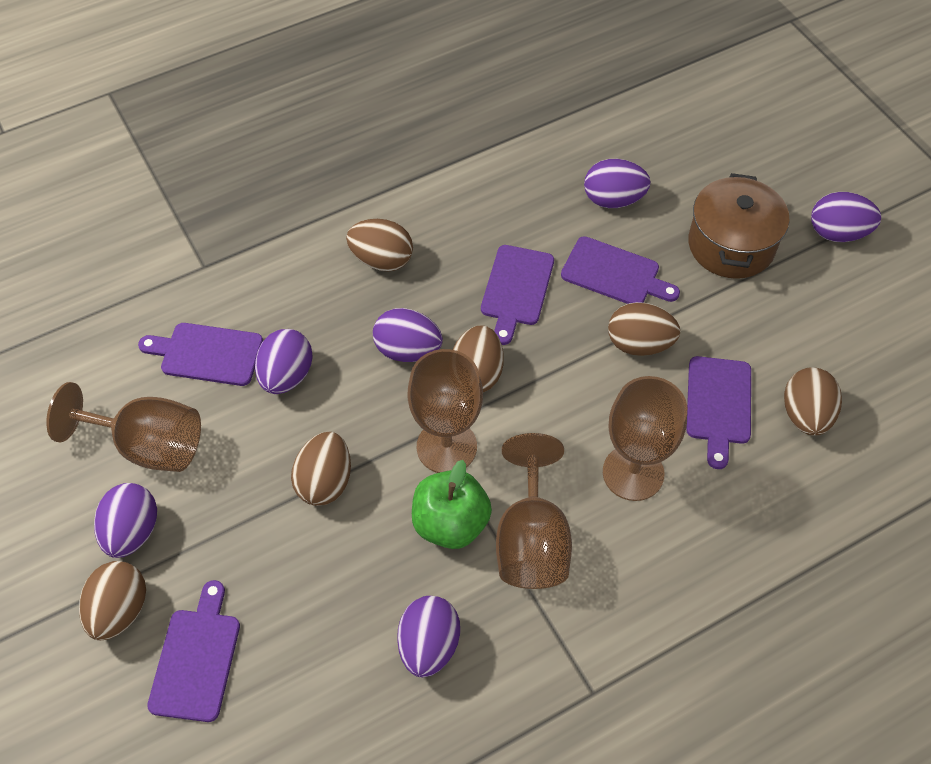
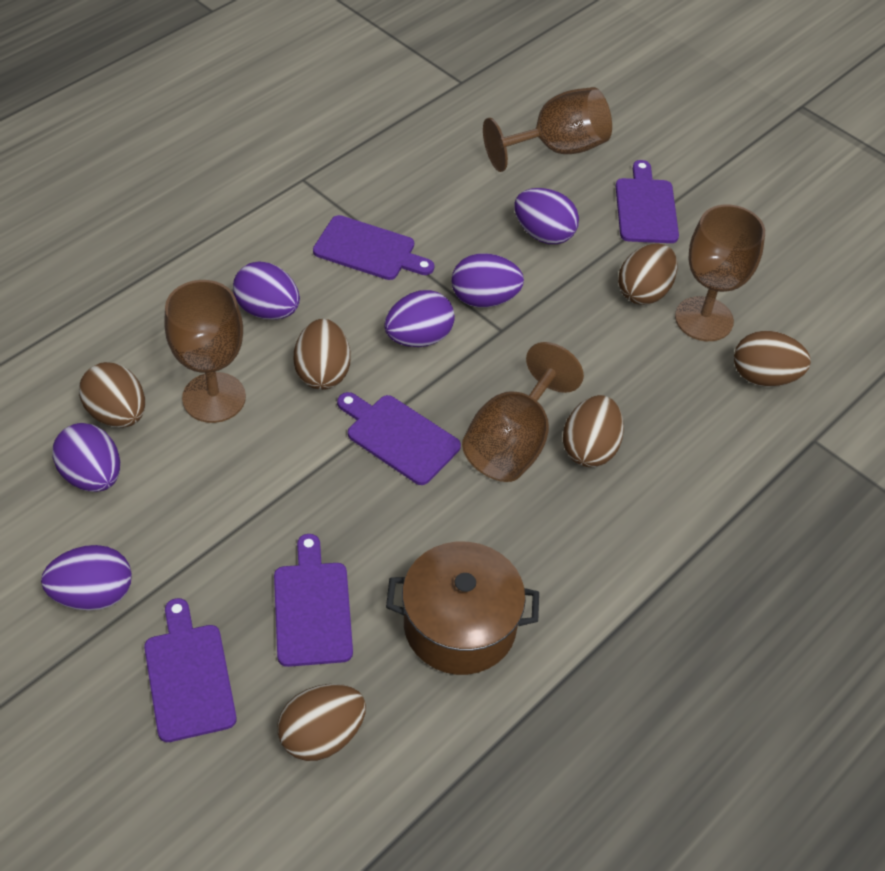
green apple: 1 -> 0

